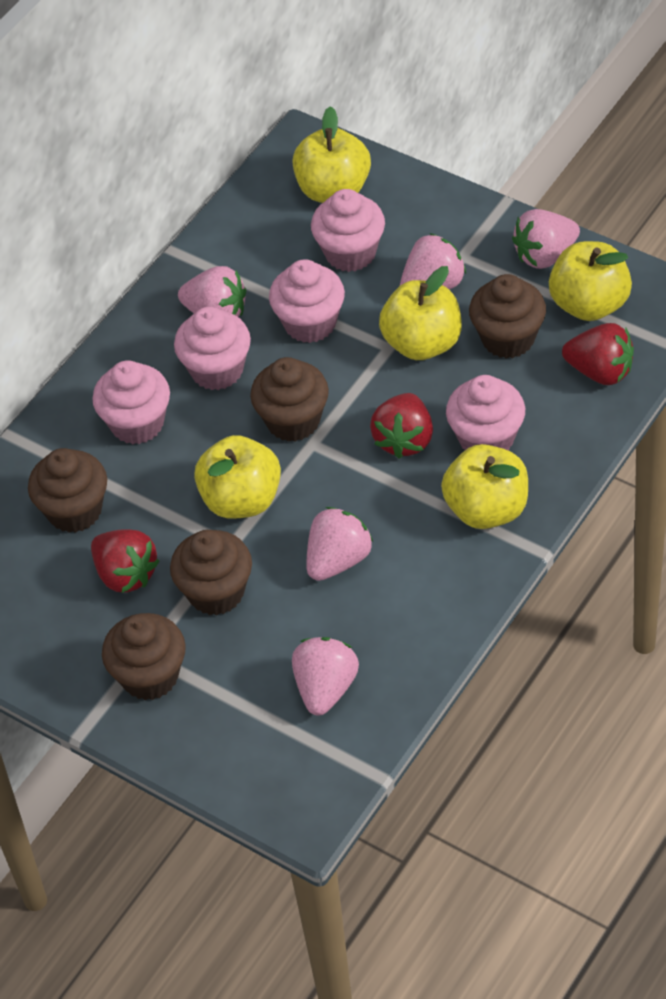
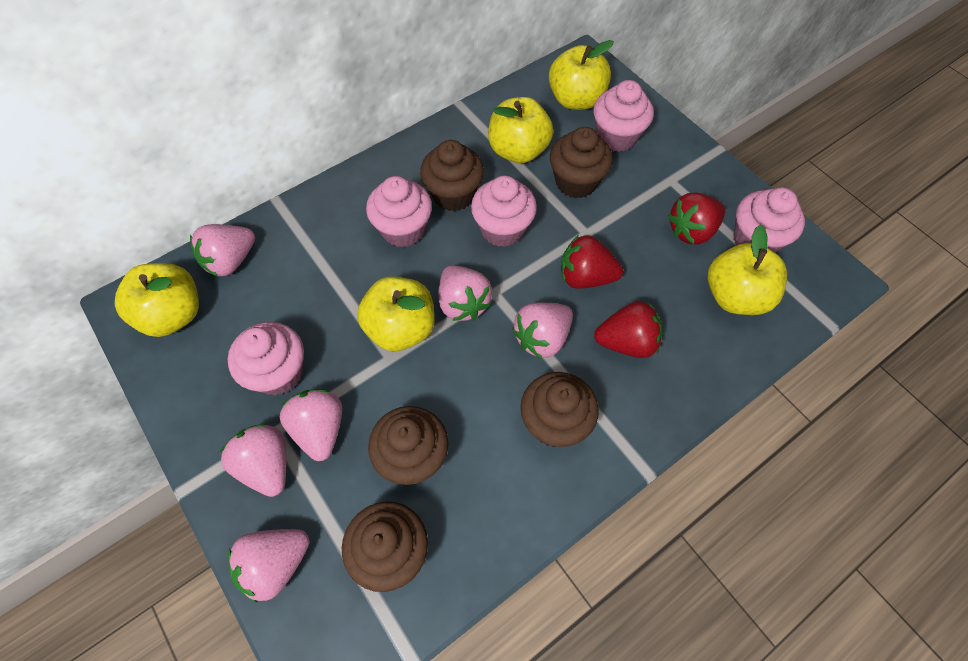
pink strawberry: 5 -> 6

